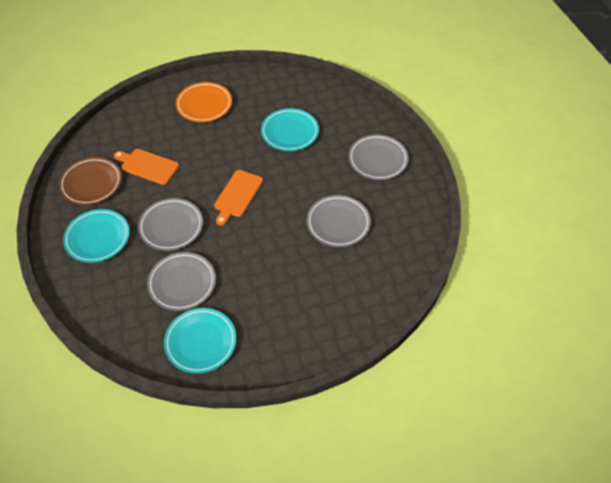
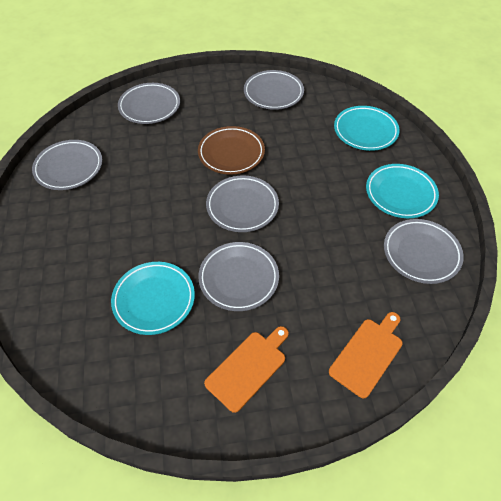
grey plate: 4 -> 6
orange plate: 1 -> 0

